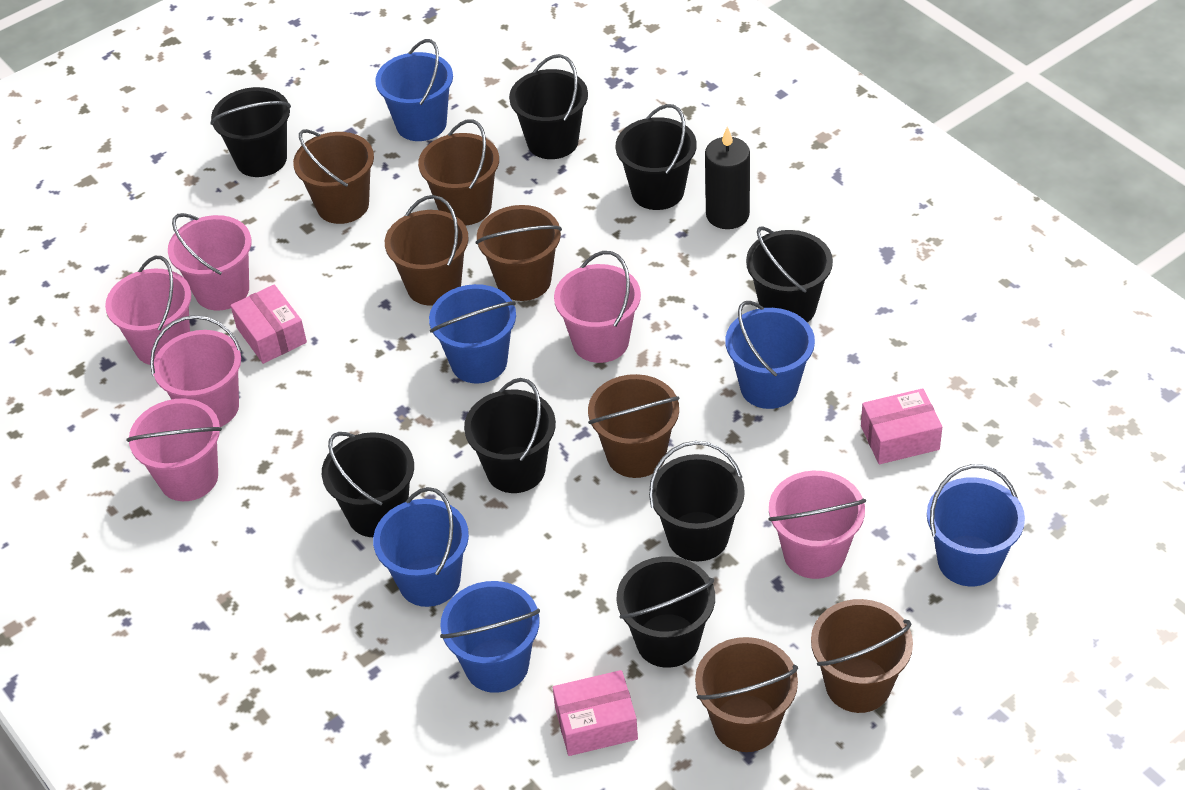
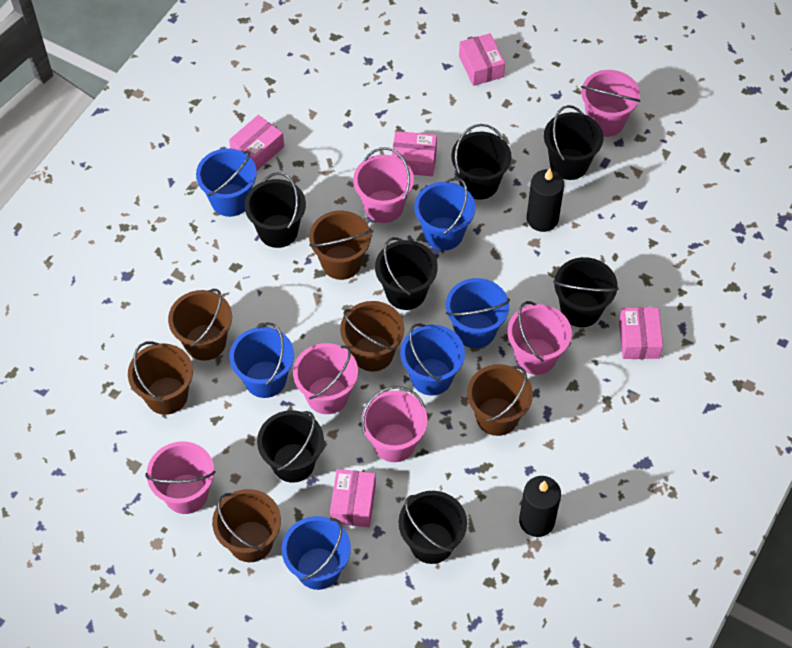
black bucket: 8 -> 7
black candle: 1 -> 2
brown bucket: 7 -> 6
pink box: 3 -> 5

